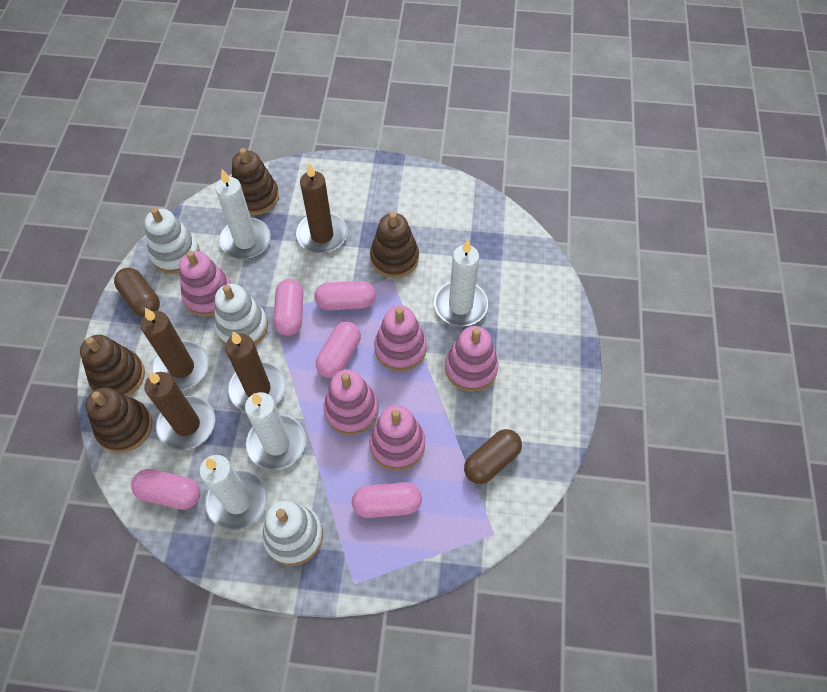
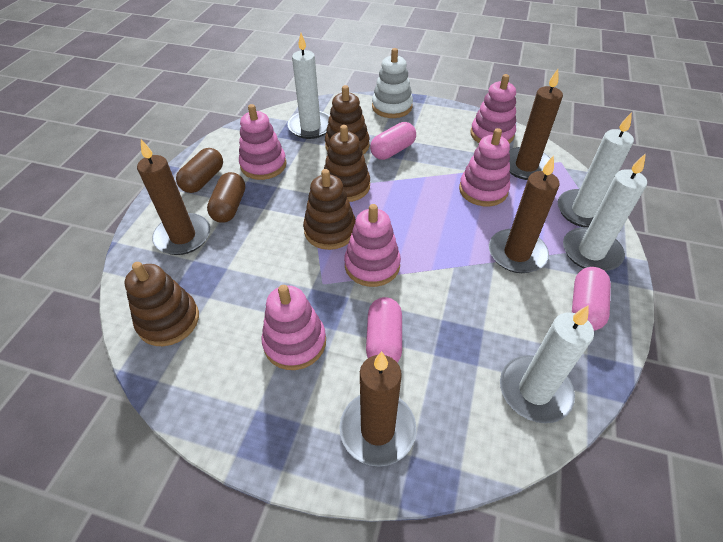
pink capsule: 5 -> 3
white stacking toy: 3 -> 1

